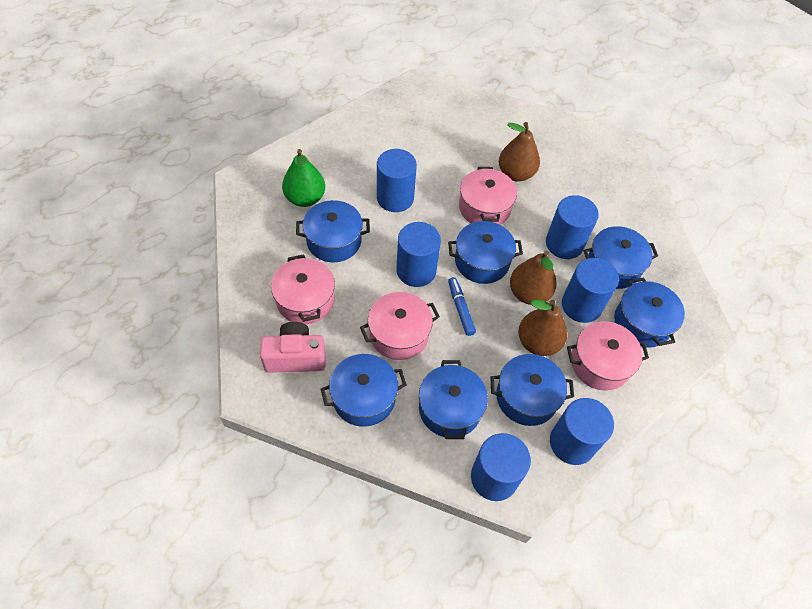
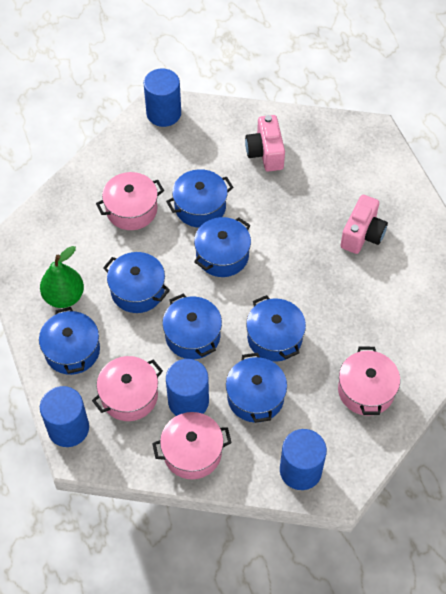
blue cylinder: 6 -> 4
blue marker: 1 -> 0
brown pear: 3 -> 0
pink camera: 1 -> 2

